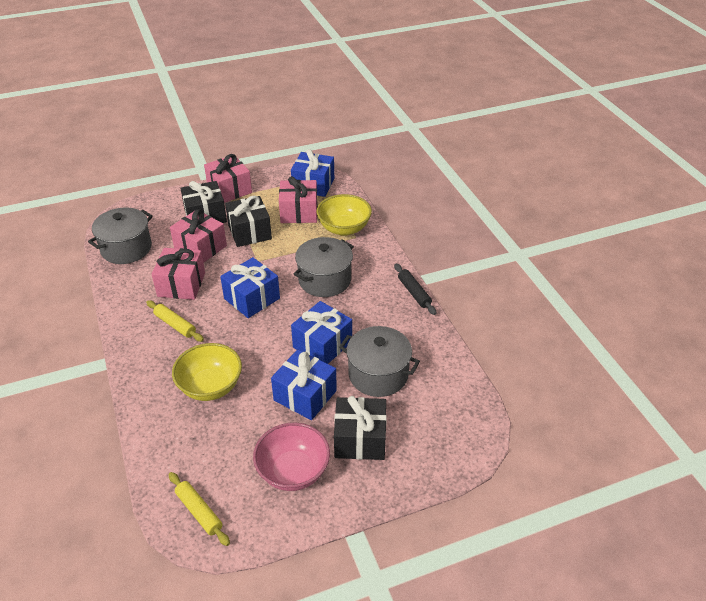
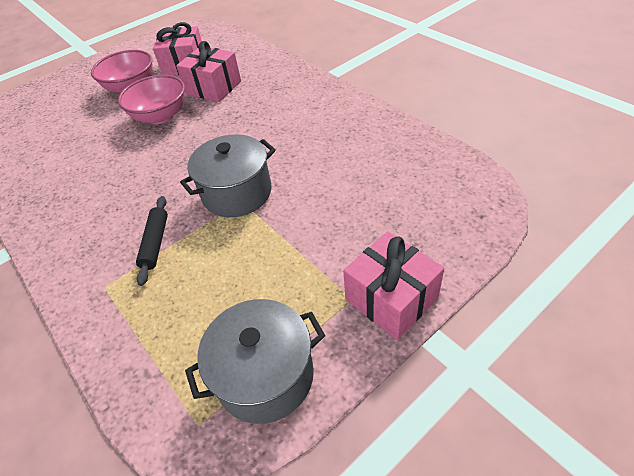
black gift: 3 -> 0
blue gift: 4 -> 0
grey pot: 3 -> 2
pink bowl: 1 -> 2
pink gift: 4 -> 3
yellow bowl: 2 -> 0
yellow rolling pin: 2 -> 0

